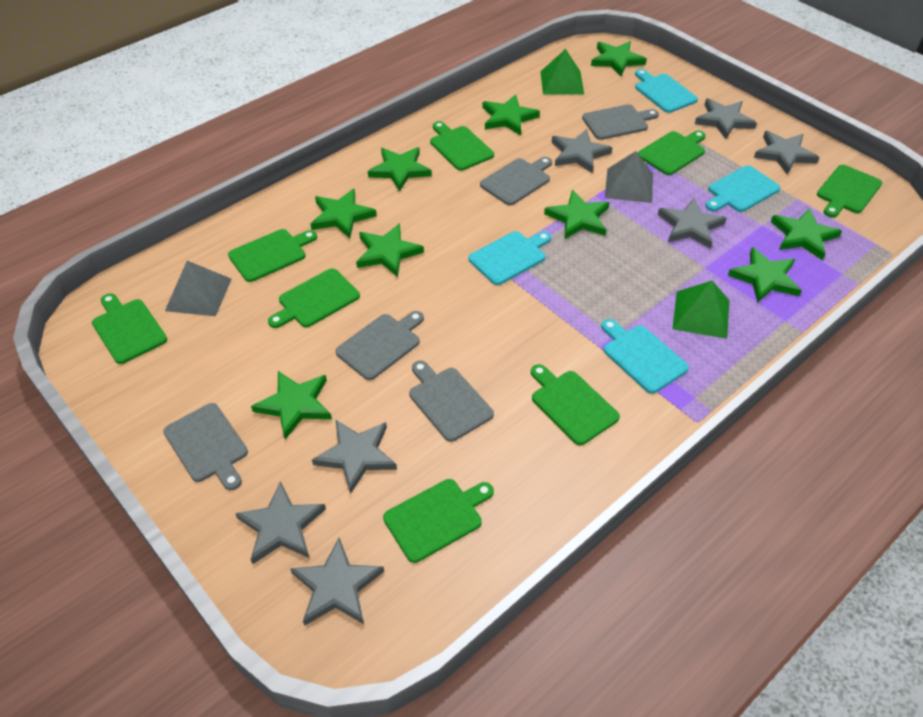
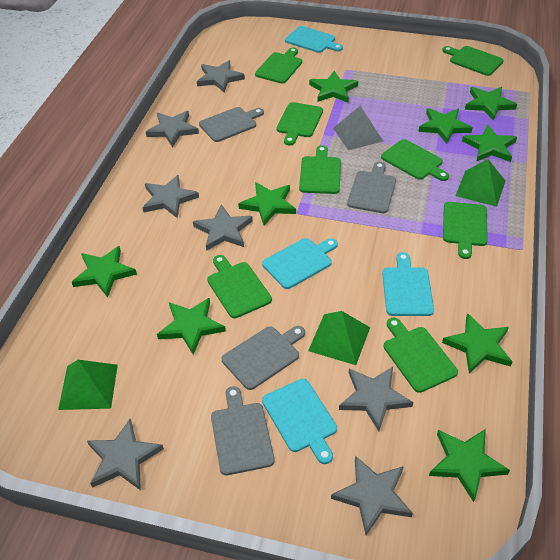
green pyramid: 2 -> 3
grey cutting board: 5 -> 4
grey pyramid: 2 -> 1

